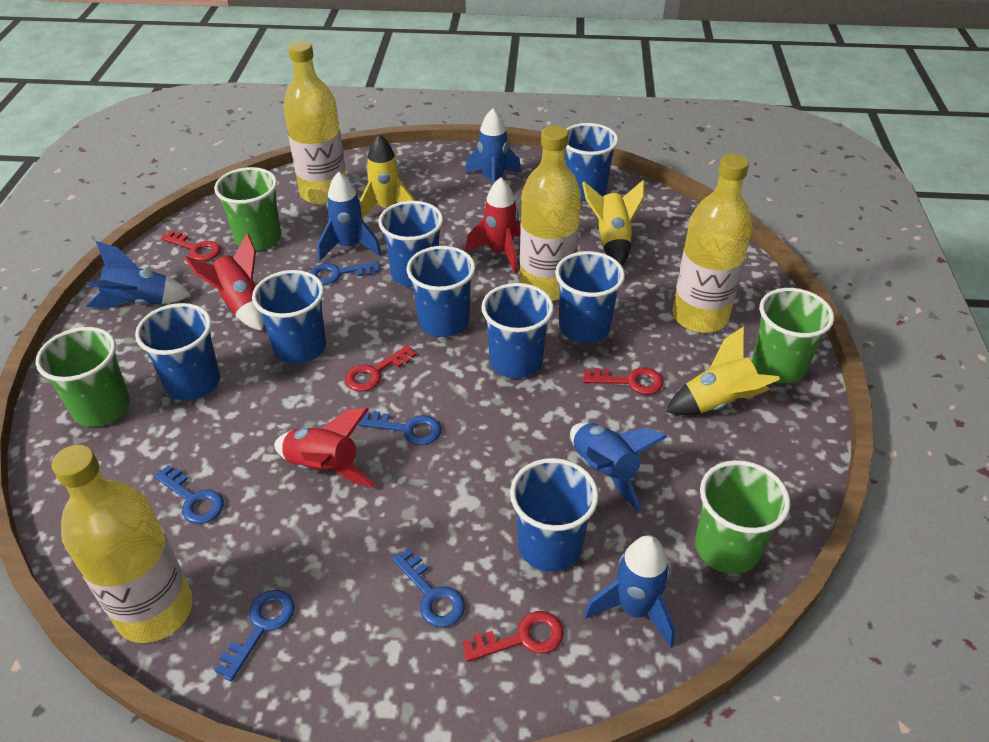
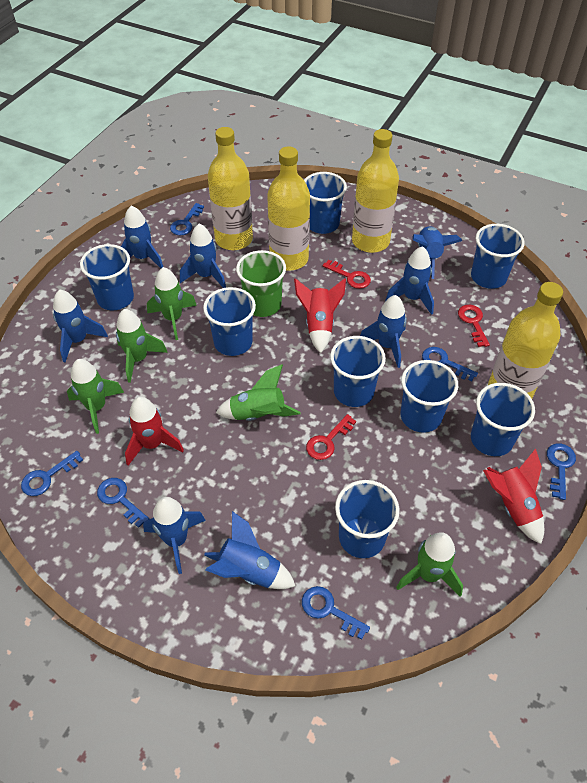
blue key: 5 -> 6
blue rocket: 5 -> 8
green cup: 4 -> 1
green rocket: 0 -> 5
red key: 4 -> 3
yellow rocket: 3 -> 0

